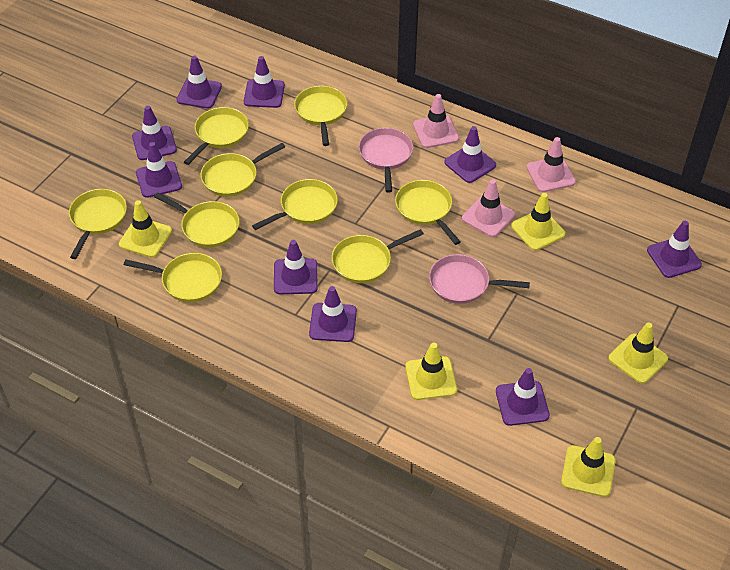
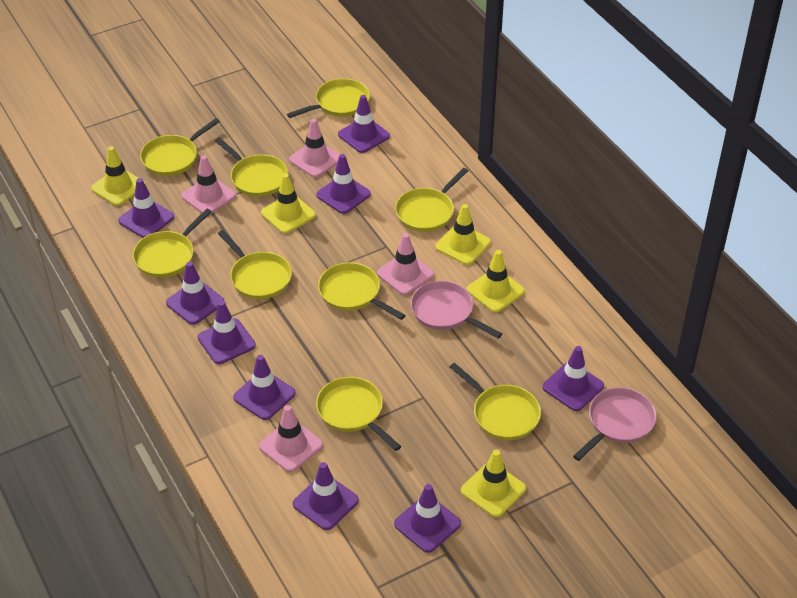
pink traffic cone: 3 -> 4

